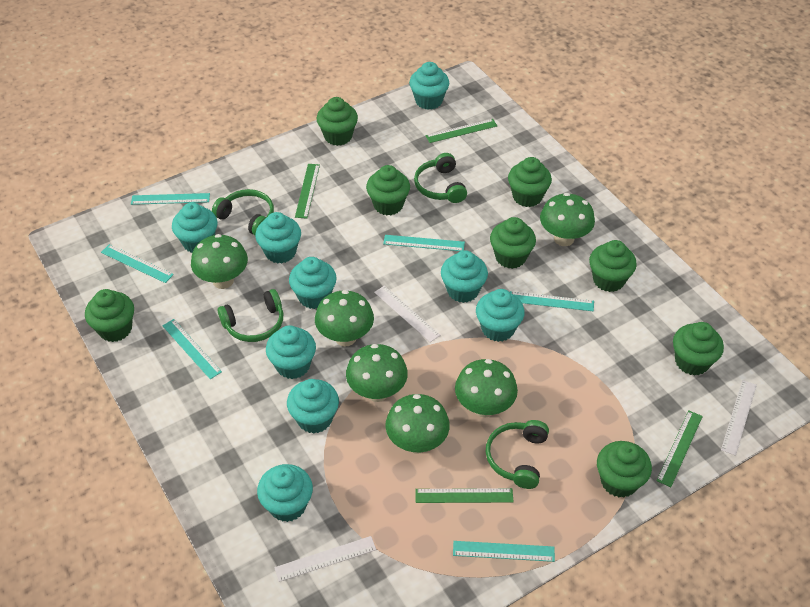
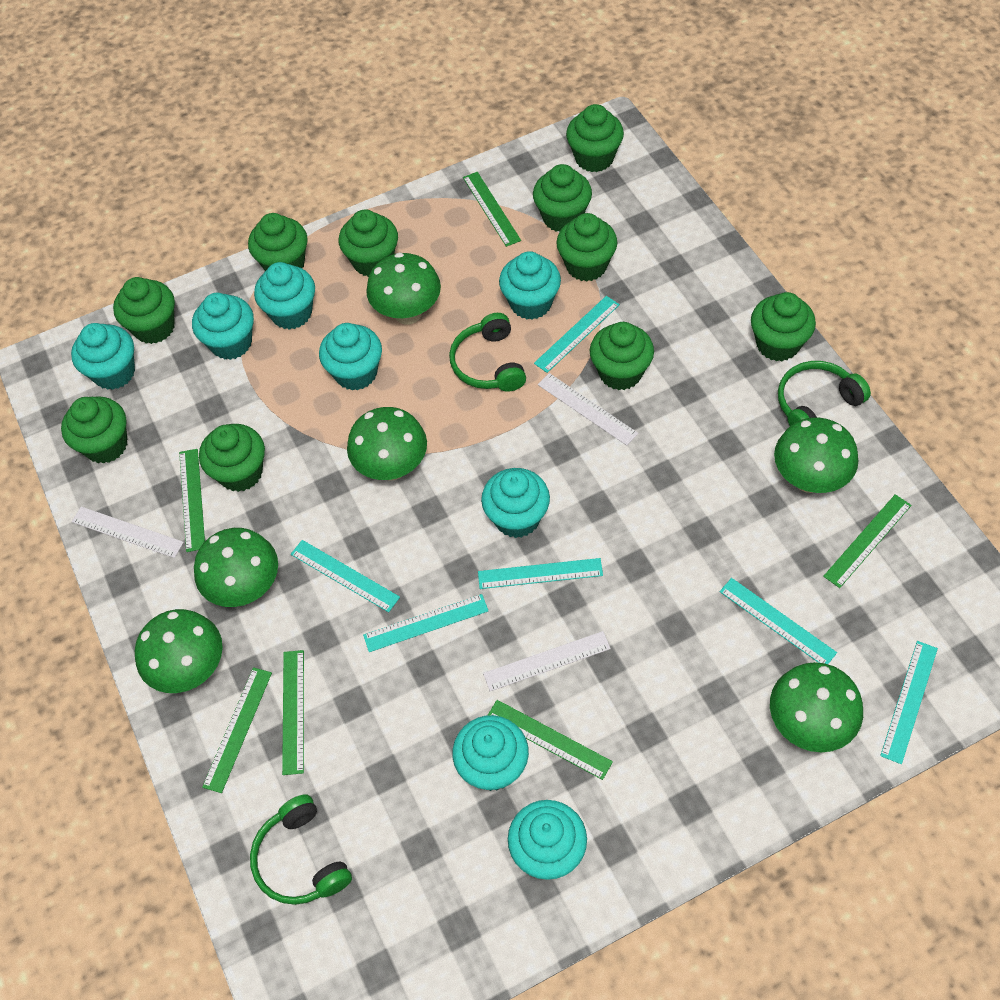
green cupcake: 8 -> 10
green headphones: 4 -> 3
green ruler: 4 -> 6
turquoise cupcake: 9 -> 8

